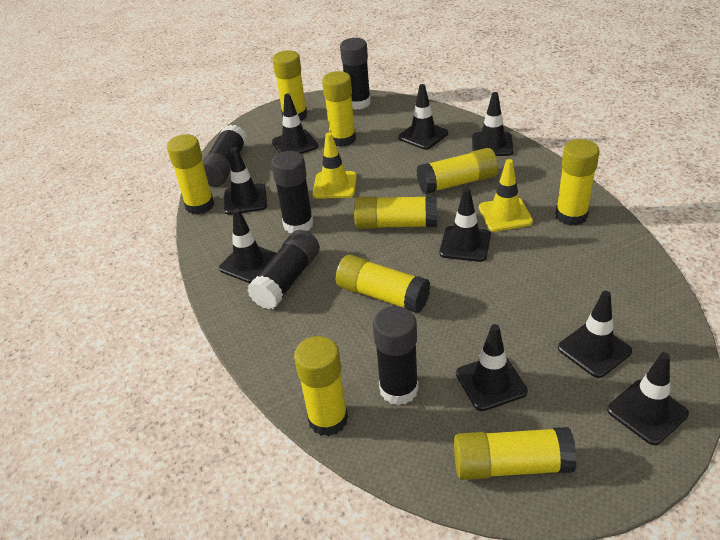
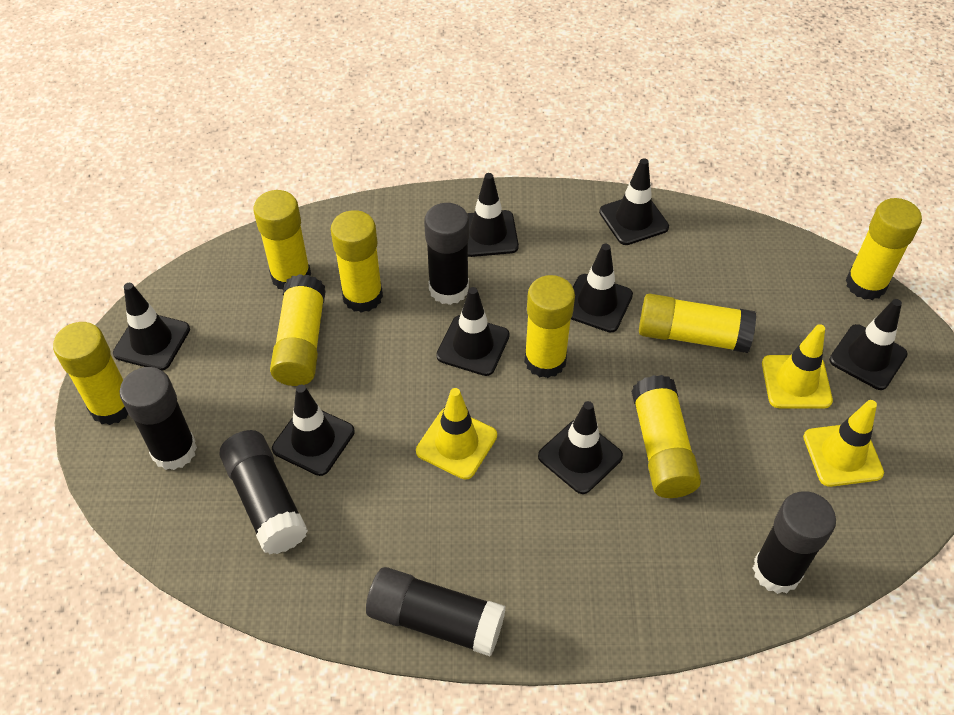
black traffic cone: 9 -> 8
yellow glue stick: 9 -> 8
yellow traffic cone: 2 -> 3

